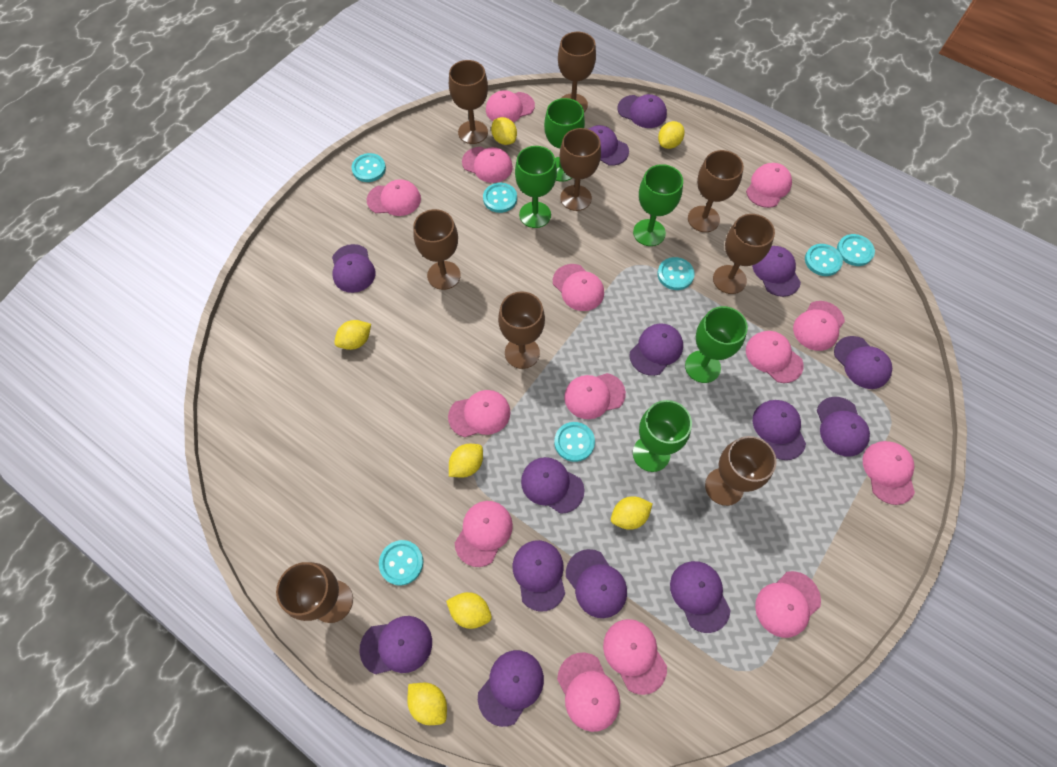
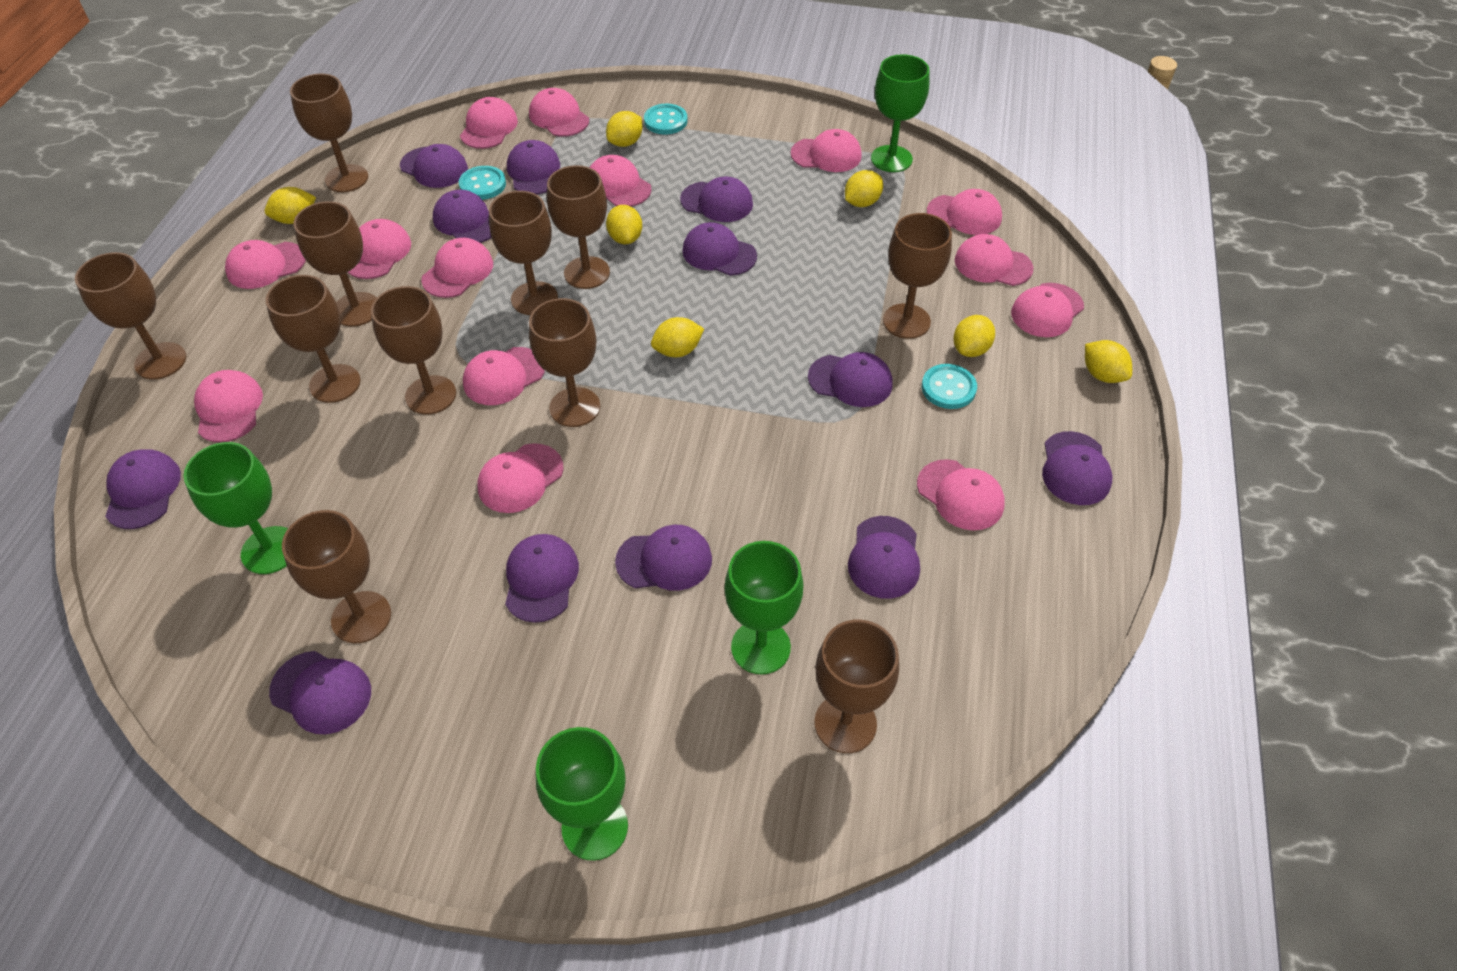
brown goblet: 9 -> 11
green goblet: 5 -> 4
purple cap: 14 -> 12
turquoise button: 7 -> 3

